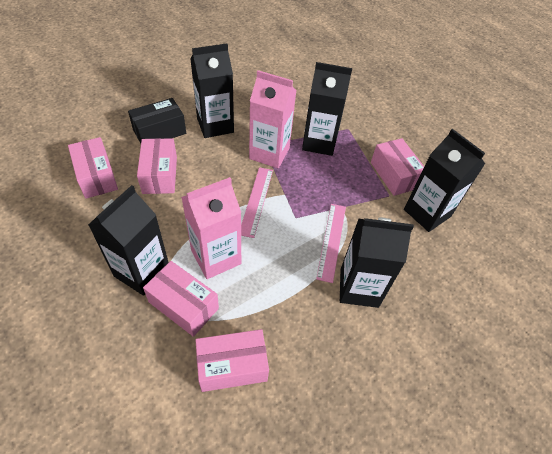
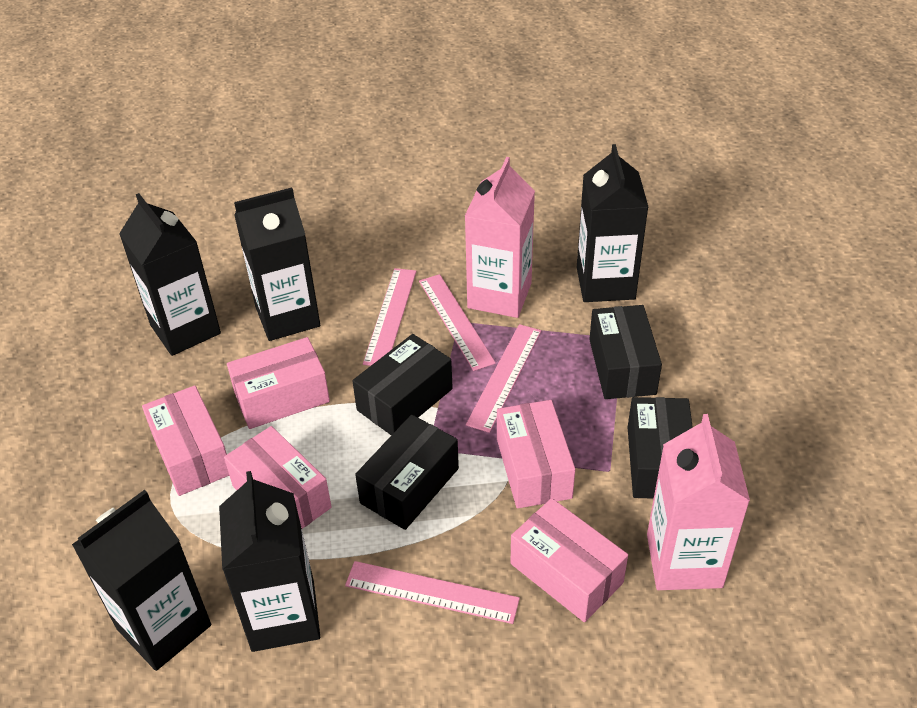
black box: 1 -> 4
pink ruler: 2 -> 4

